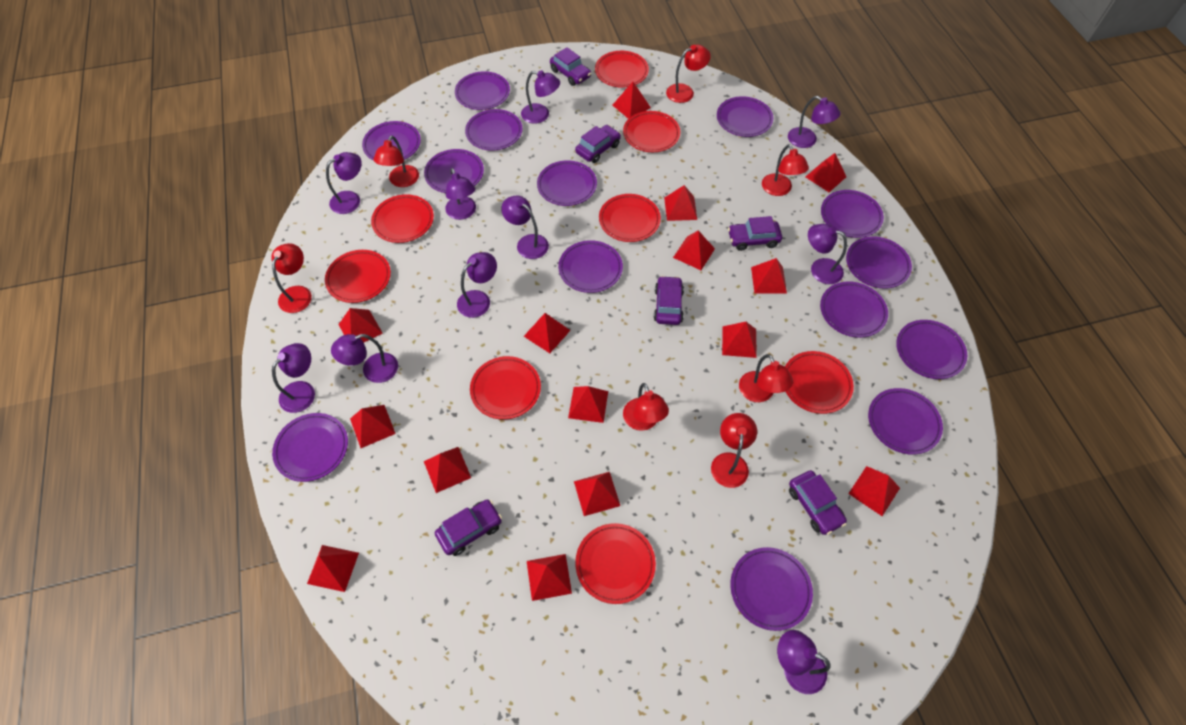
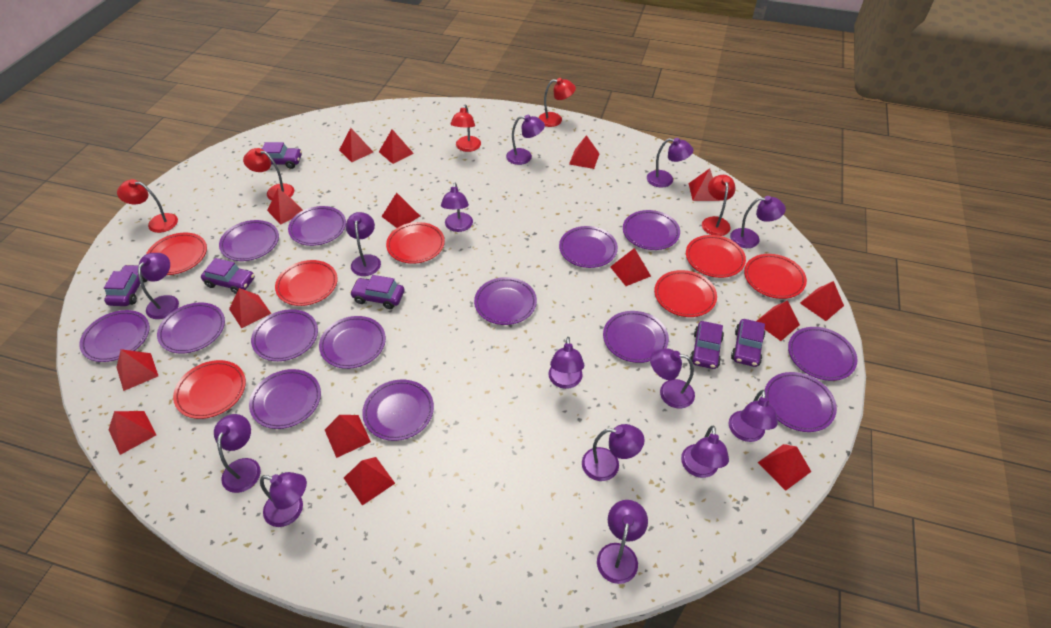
purple lamp: 10 -> 14
red lamp: 7 -> 5
red plate: 8 -> 7

